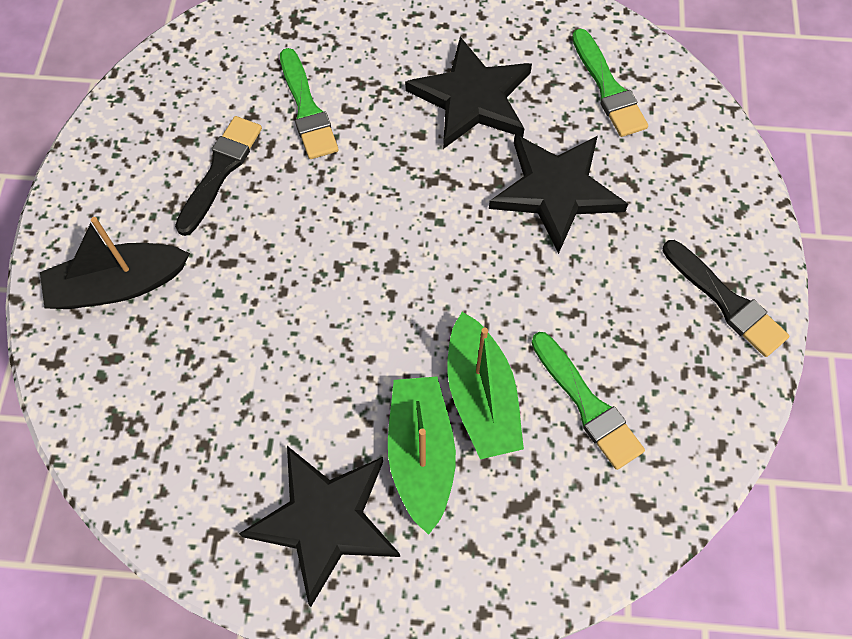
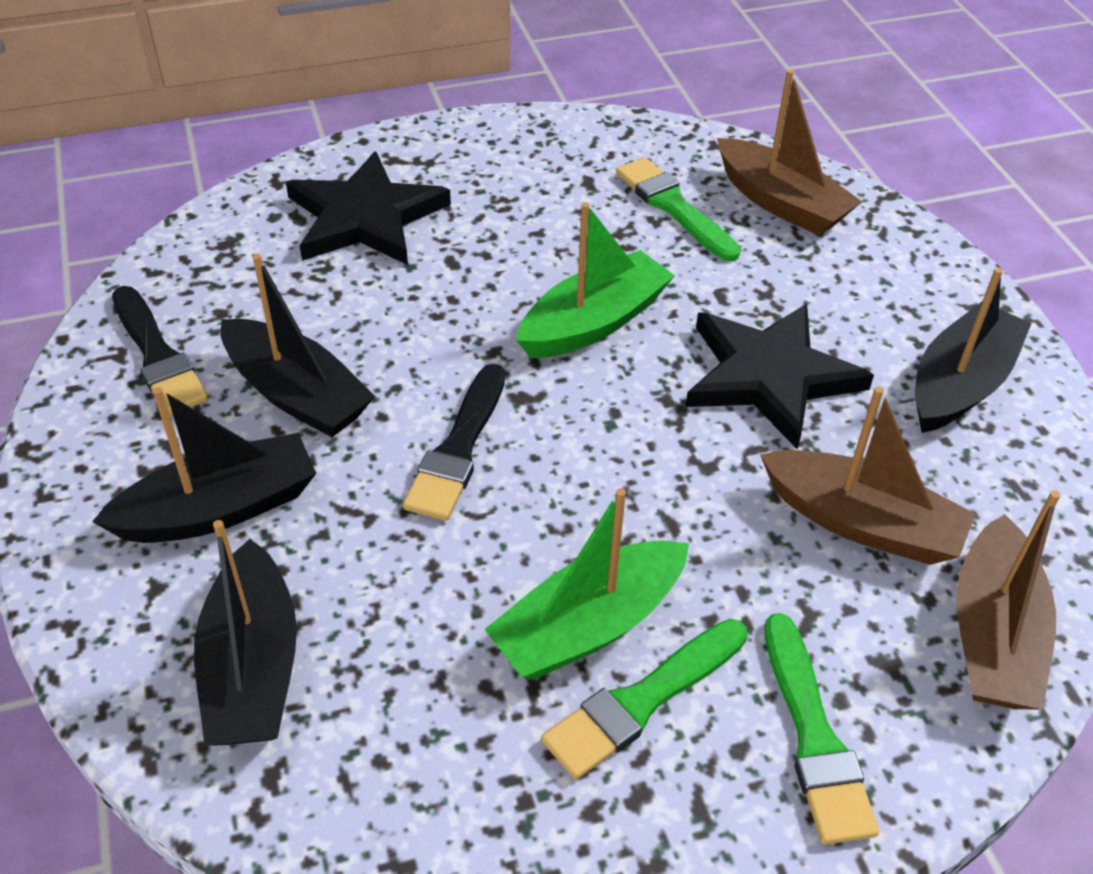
black boat: 1 -> 4
black star: 3 -> 2
brown boat: 0 -> 3

